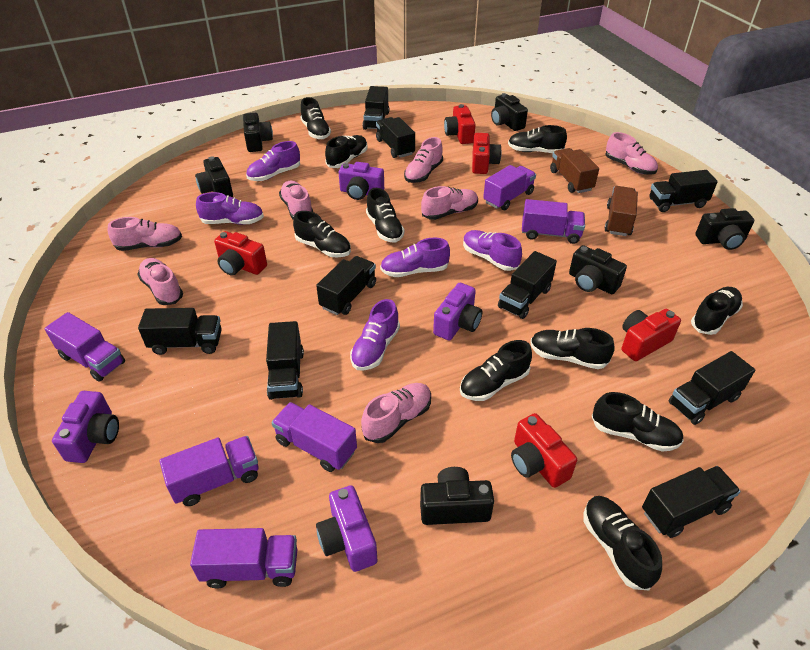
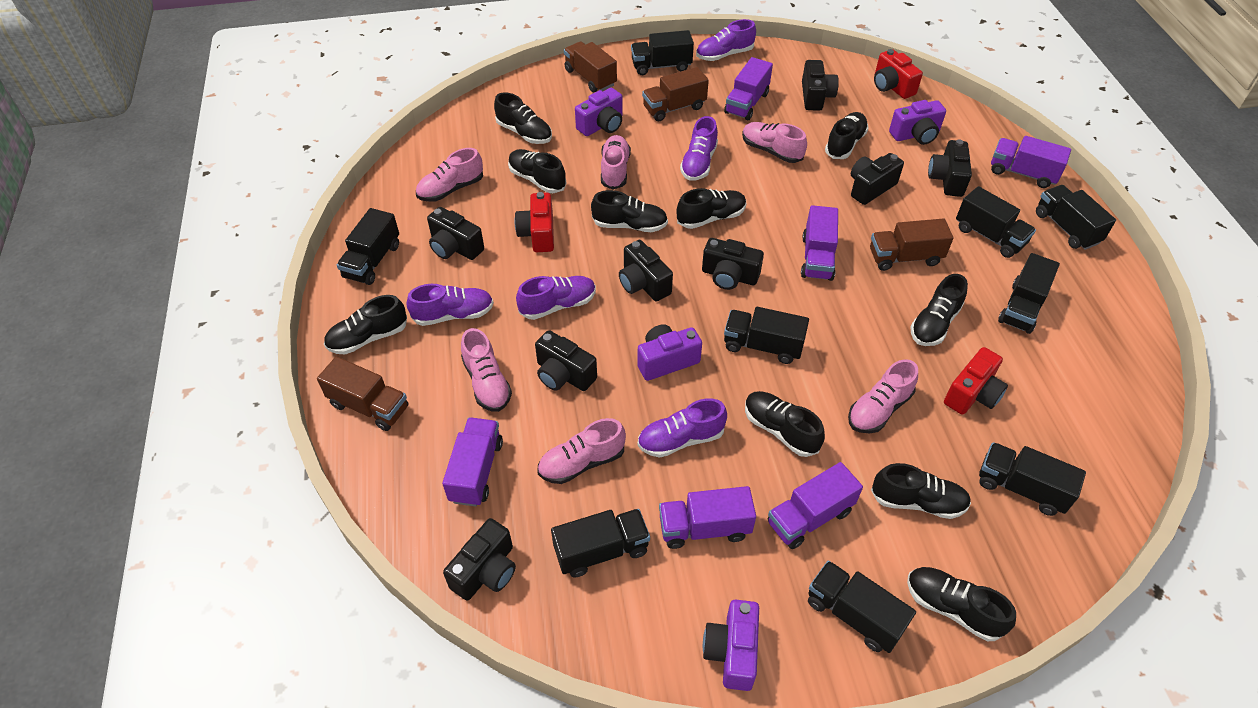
black camera: 6 -> 8
brown truck: 2 -> 4
pink shoe: 7 -> 6
red camera: 5 -> 3

